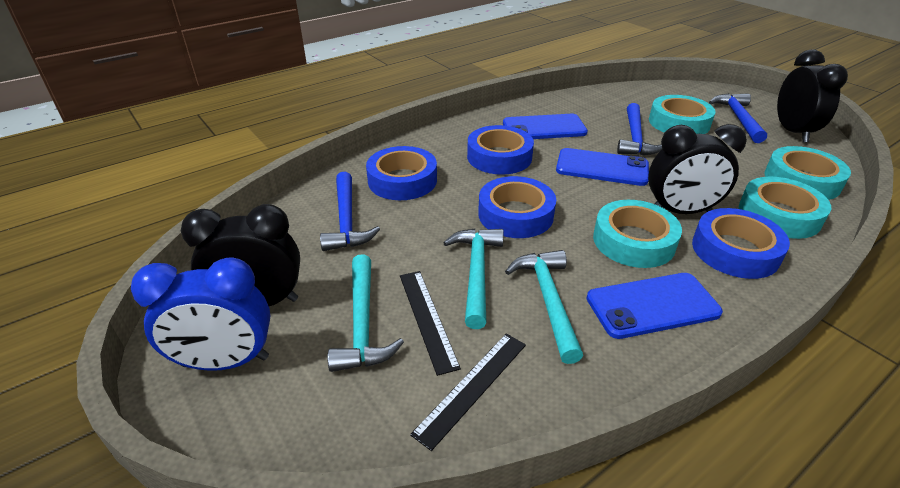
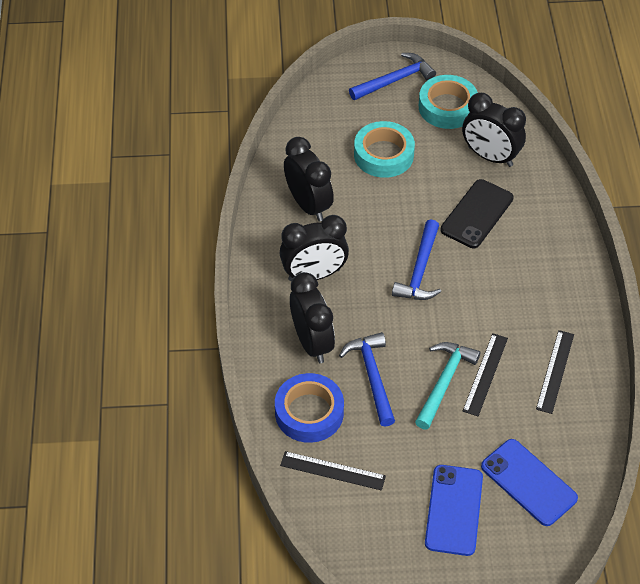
black clock: 3 -> 4
black phone: 0 -> 1
black ruler: 2 -> 3
blue clock: 1 -> 0
blue phone: 3 -> 2
blue tape: 4 -> 1
turquoise hammer: 3 -> 1
turquoise tape: 4 -> 2

